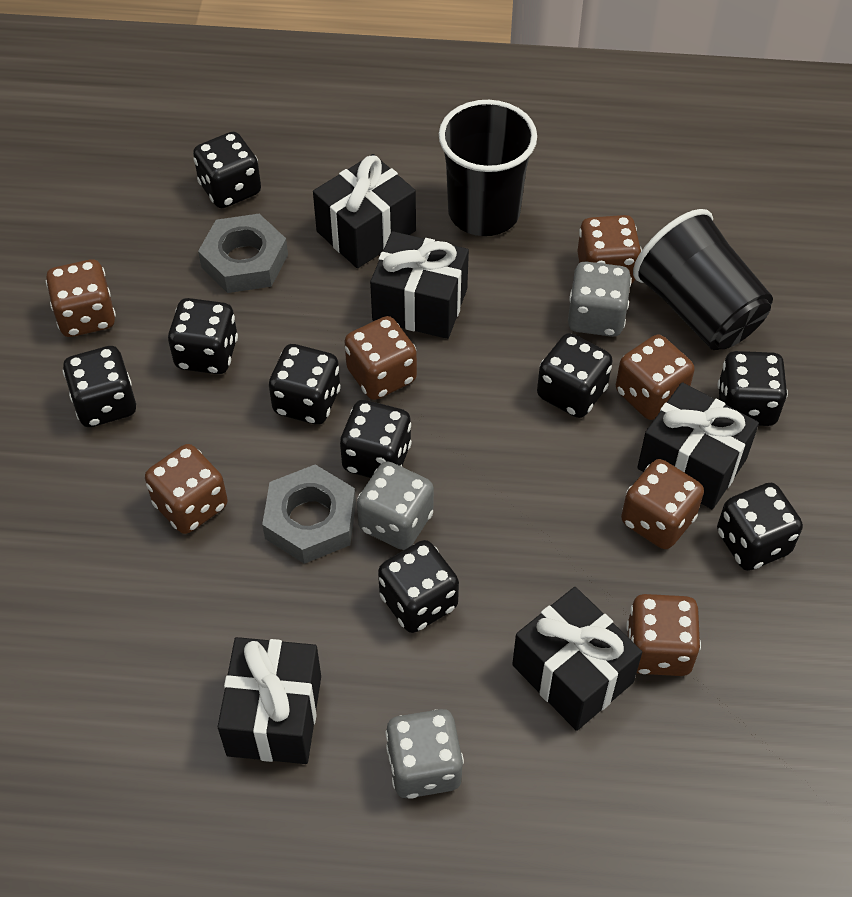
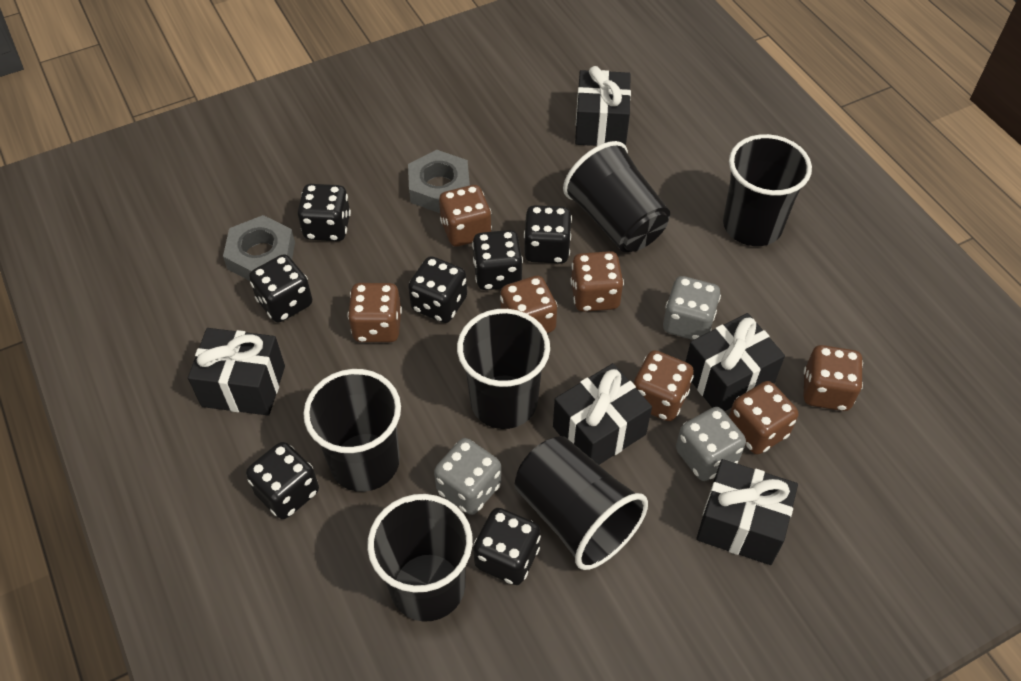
black cup: 2 -> 6
black dice: 9 -> 7

